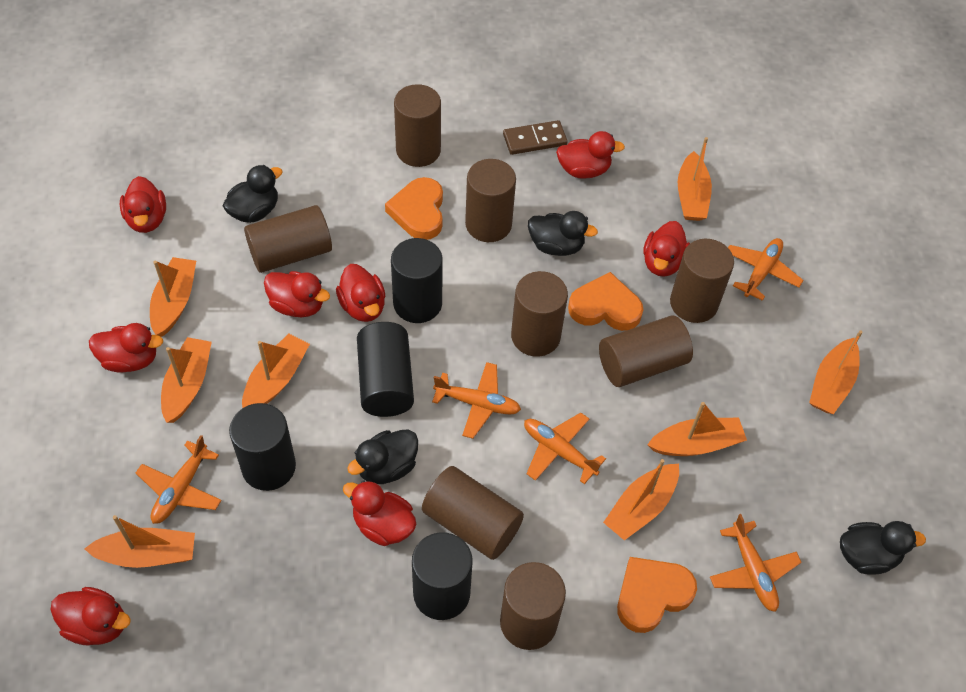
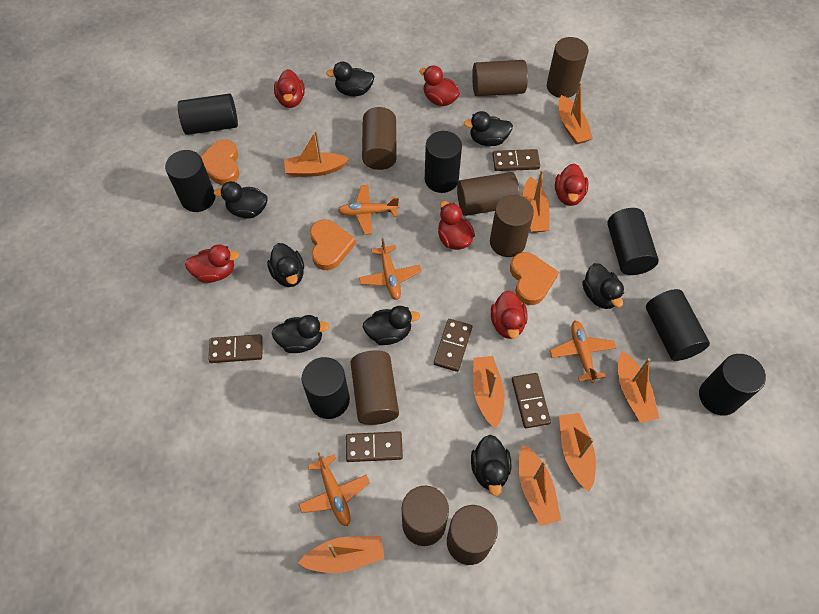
black cylinder: 4 -> 7
black duck: 4 -> 8
brown domino: 1 -> 5
orange plane: 5 -> 4
red duck: 8 -> 6

